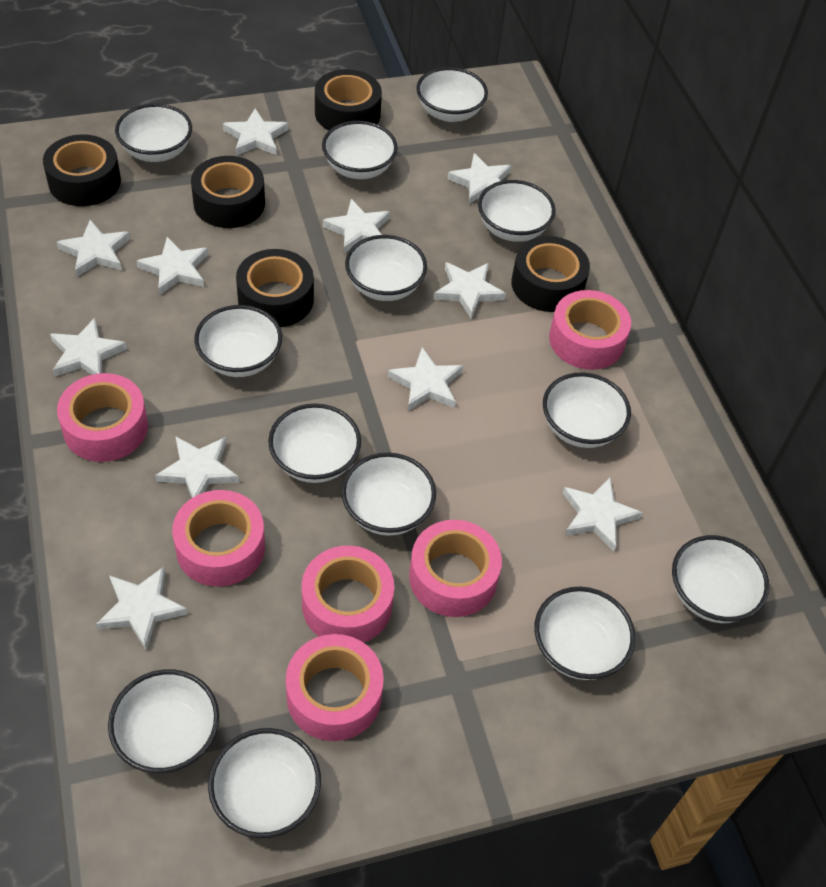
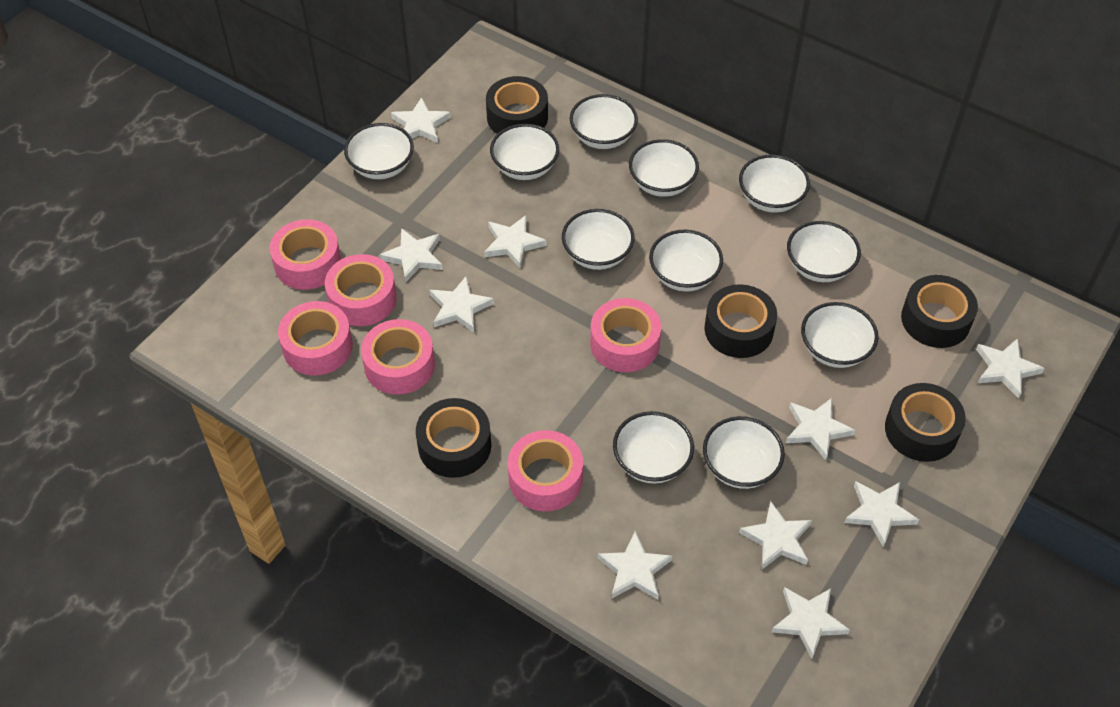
white bowl: 13 -> 11
white star: 11 -> 10

